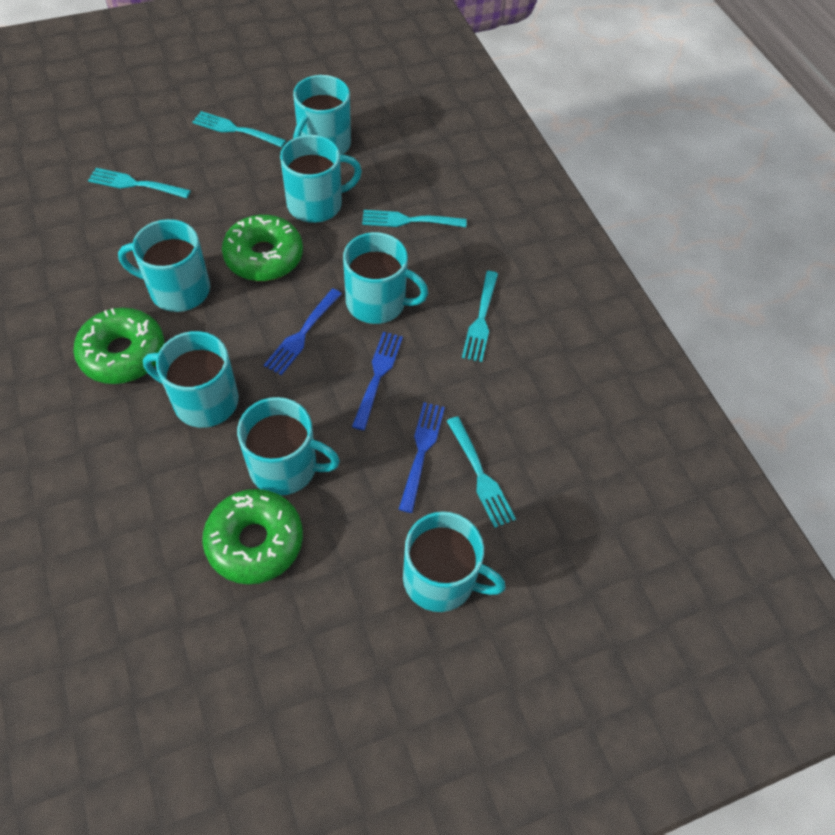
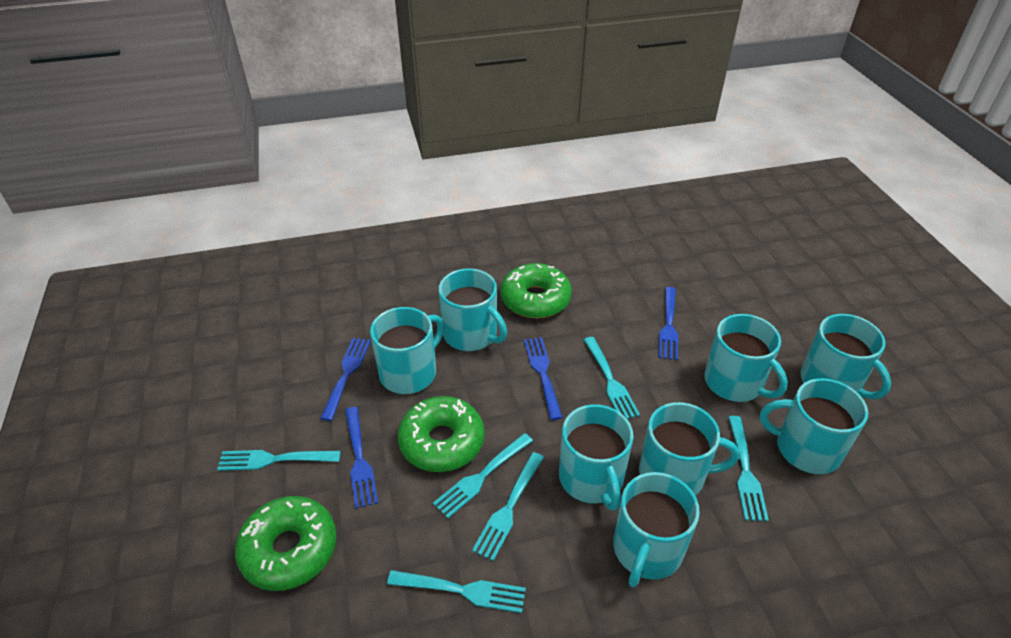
blue fork: 3 -> 4
turquoise fork: 5 -> 6
turquoise mug: 7 -> 8

